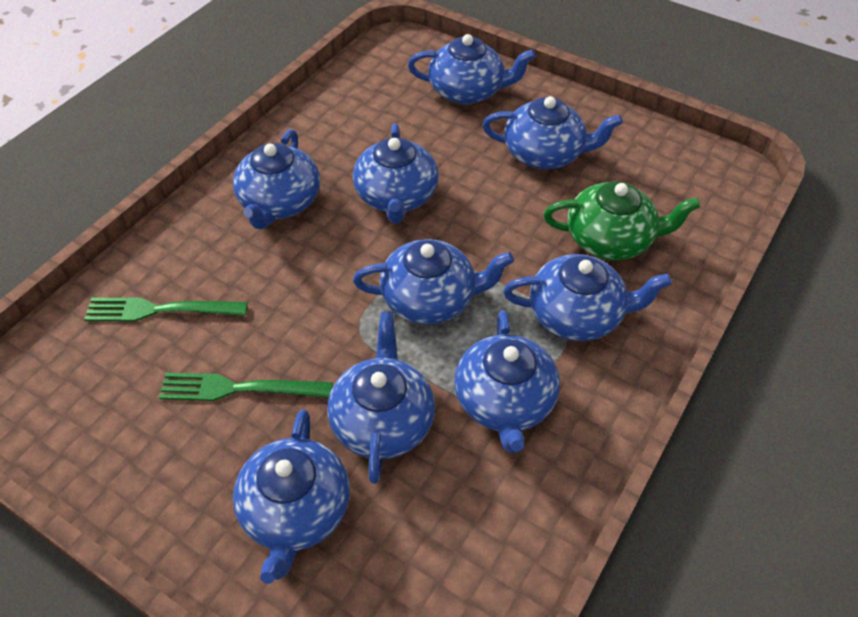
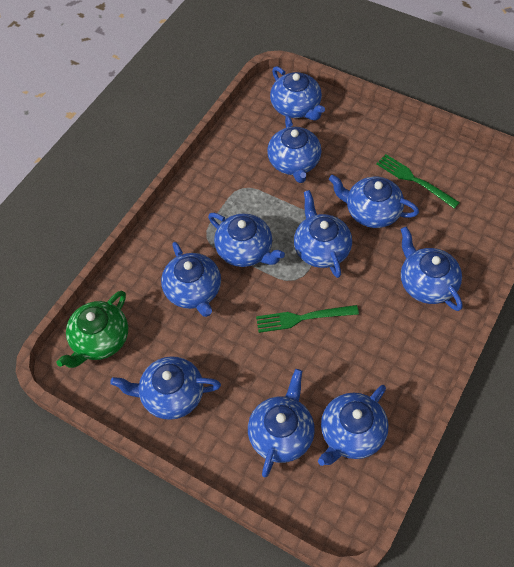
blue teapot: 9 -> 10

